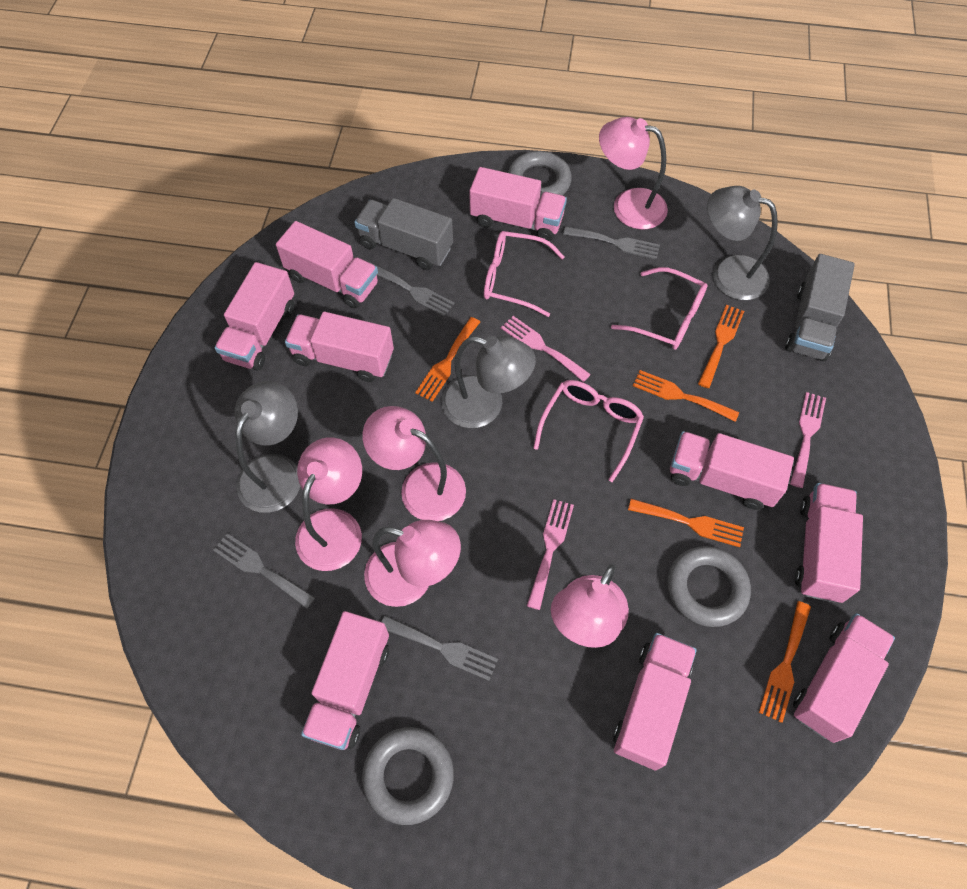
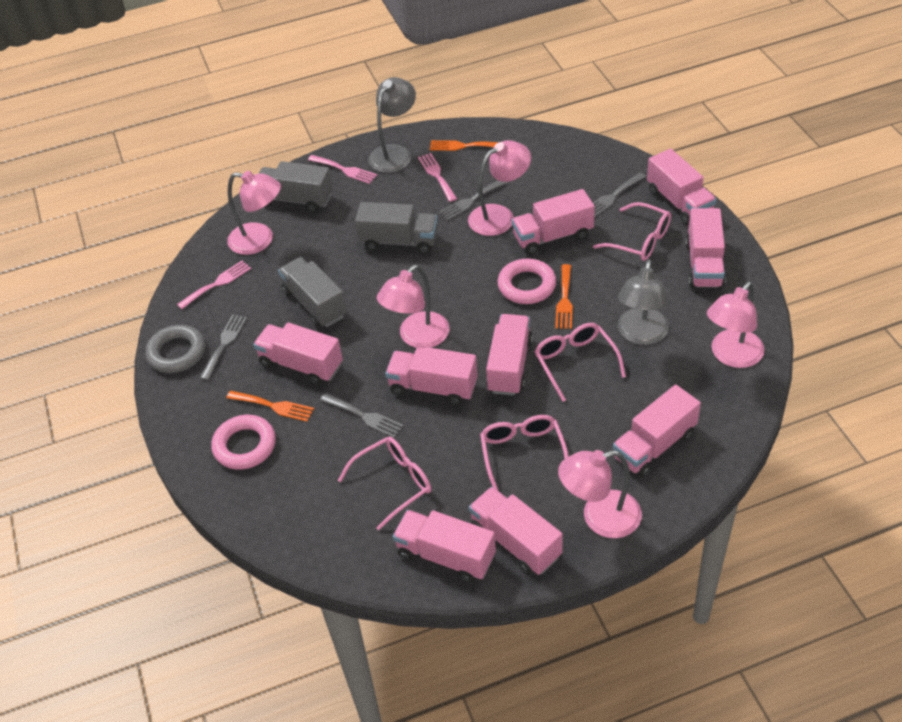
grey lamp: 3 -> 2
grey ring: 3 -> 1
grey truck: 2 -> 3
orange fork: 5 -> 3
pink glasses: 3 -> 4
pink ring: 0 -> 2

